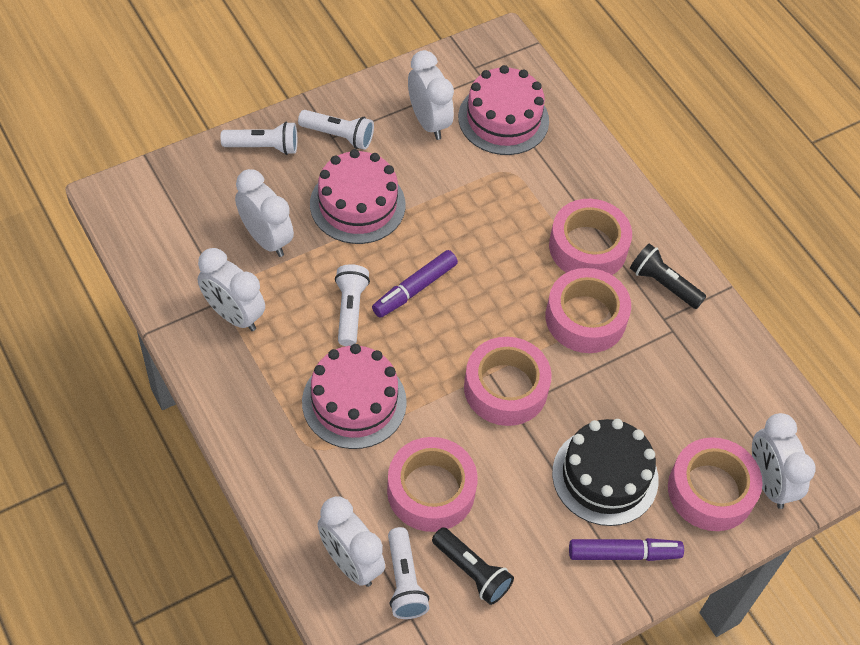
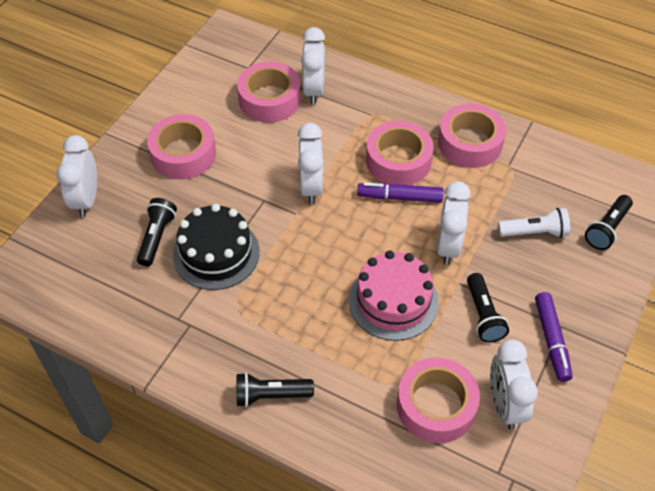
black flashlight: 2 -> 4
pink cake: 3 -> 1
white flashlight: 4 -> 1

